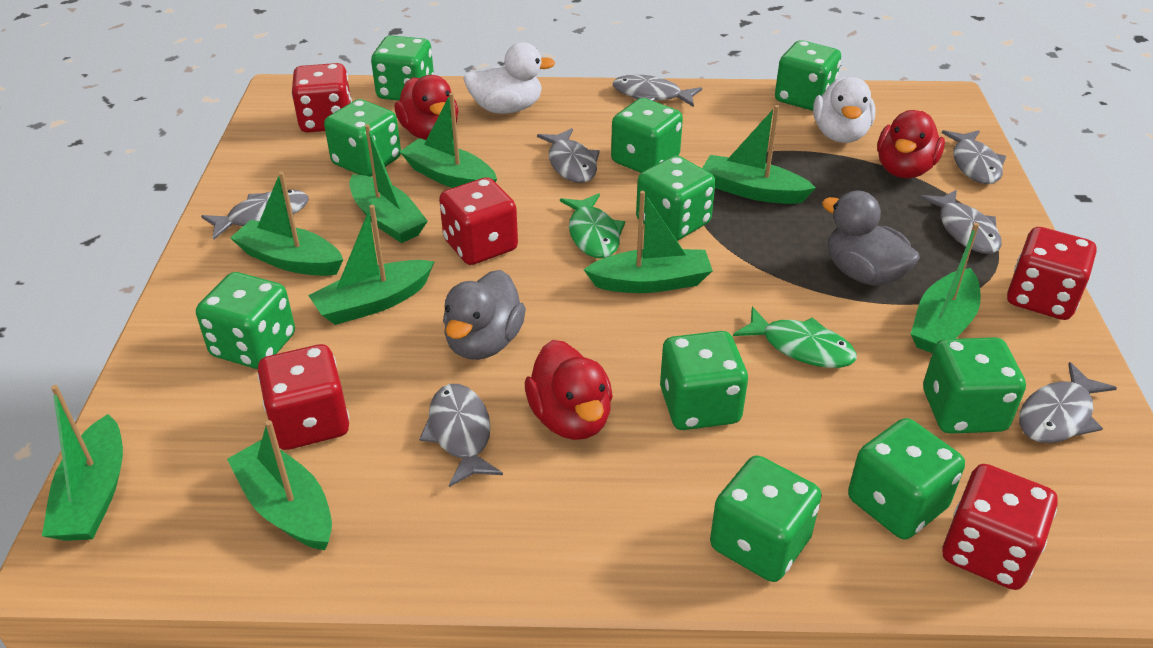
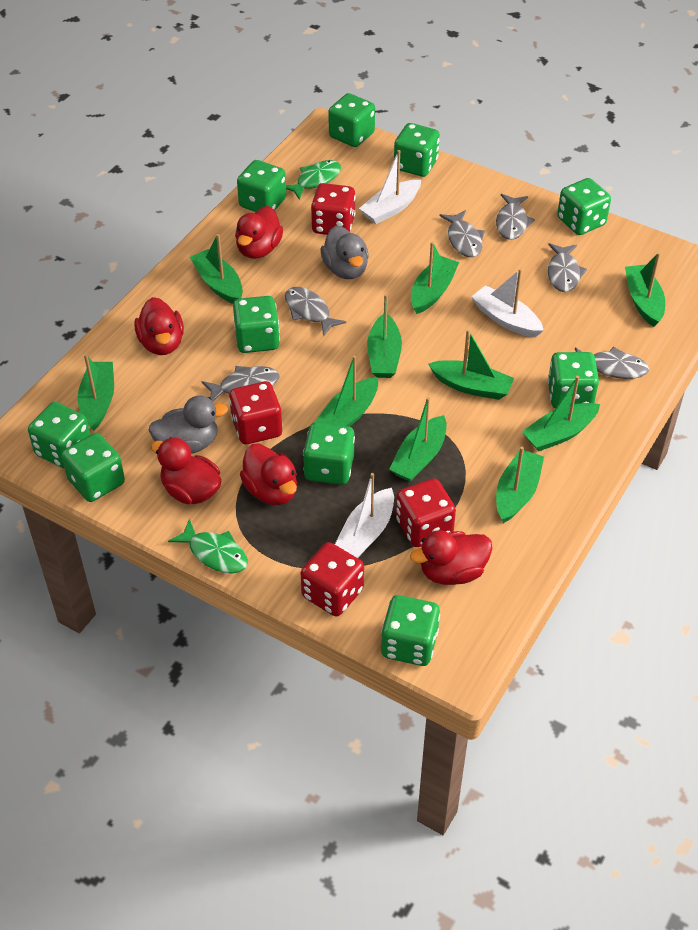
green boat: 9 -> 10
grey fish: 7 -> 6
red dice: 5 -> 4
red duck: 3 -> 5
white boat: 0 -> 3
white duck: 2 -> 0

